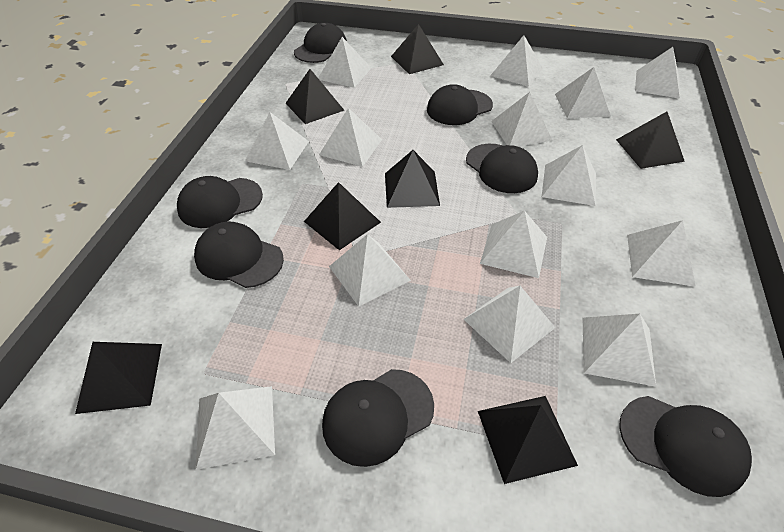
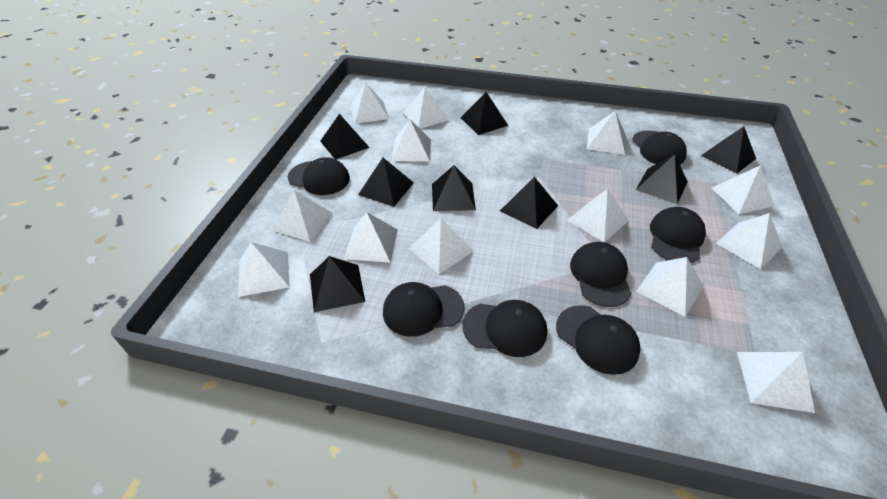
black pyramid: 7 -> 8
white pyramid: 14 -> 13

